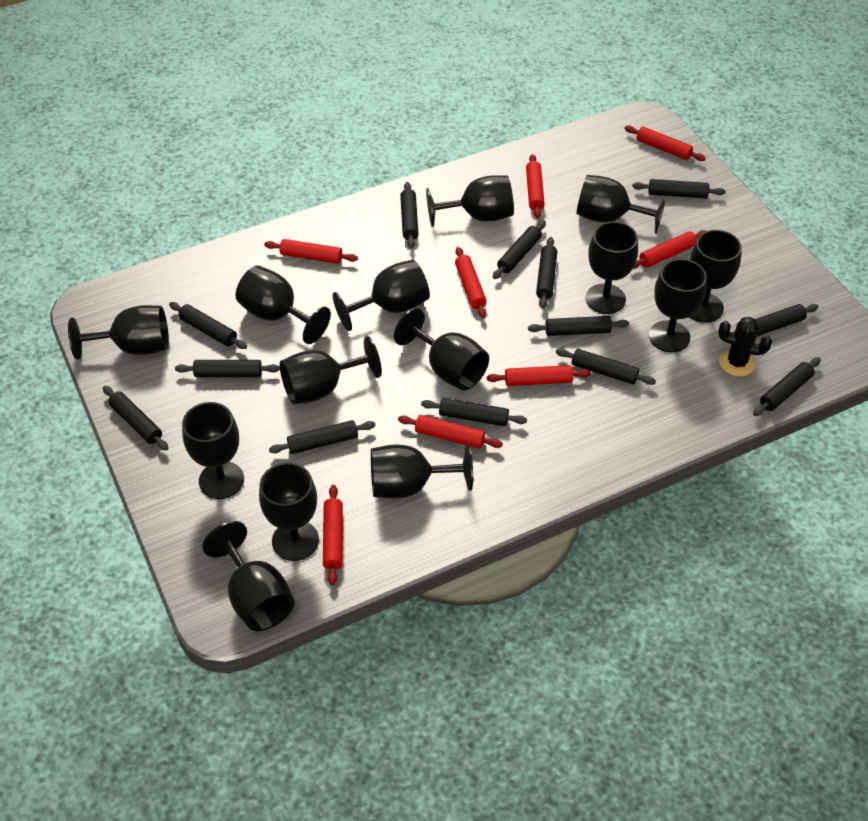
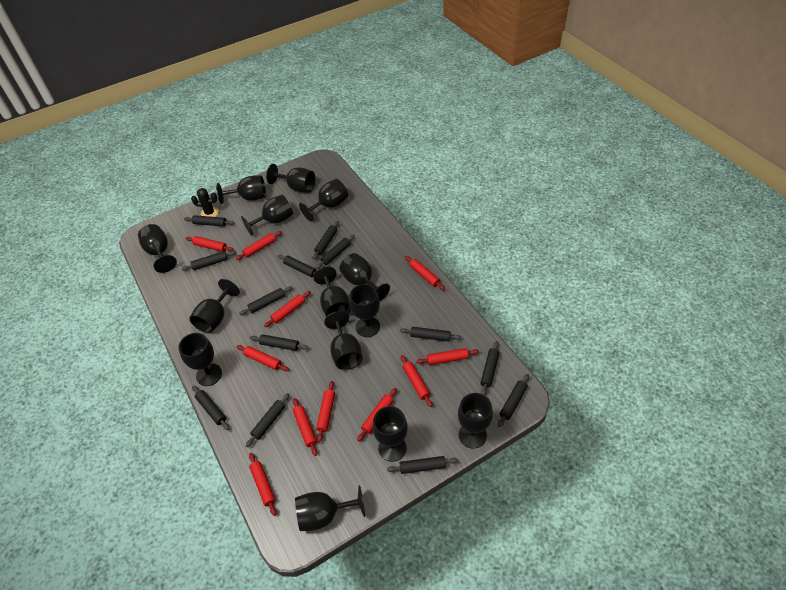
red rolling pin: 8 -> 11

